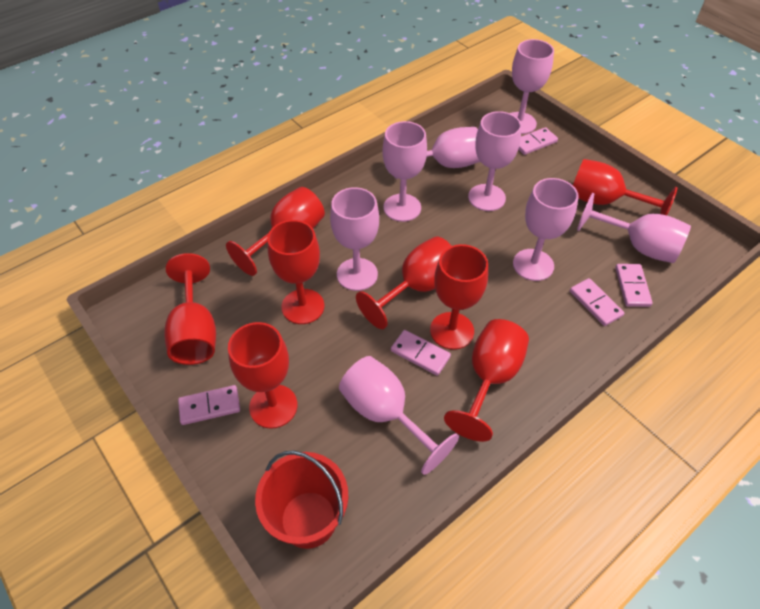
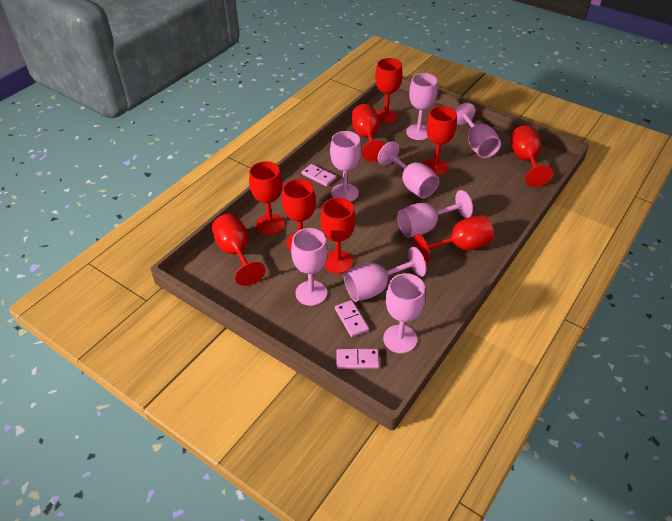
pink domino: 5 -> 3
red bucket: 1 -> 0
red goblet: 8 -> 9

